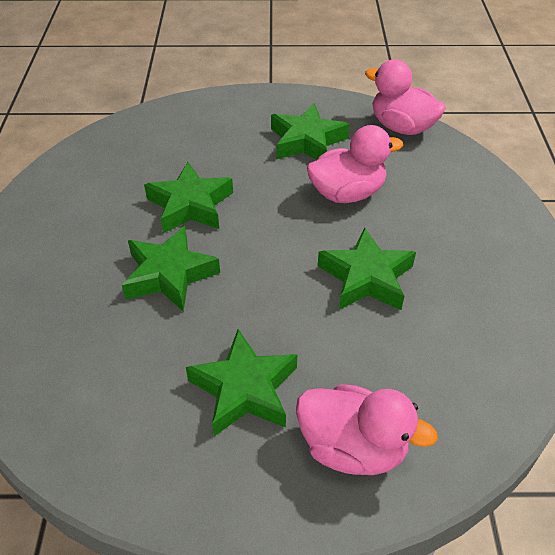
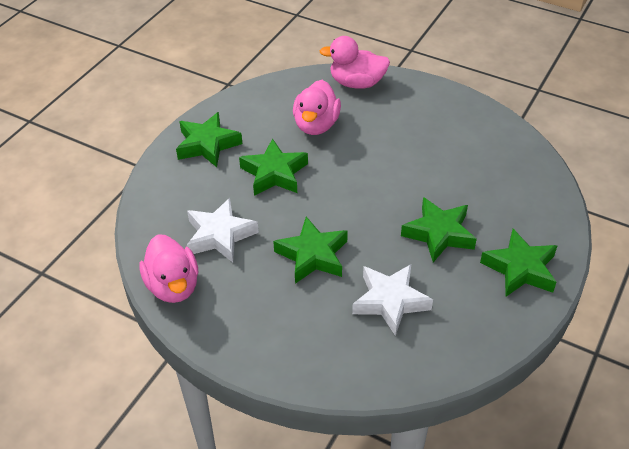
white star: 0 -> 2

